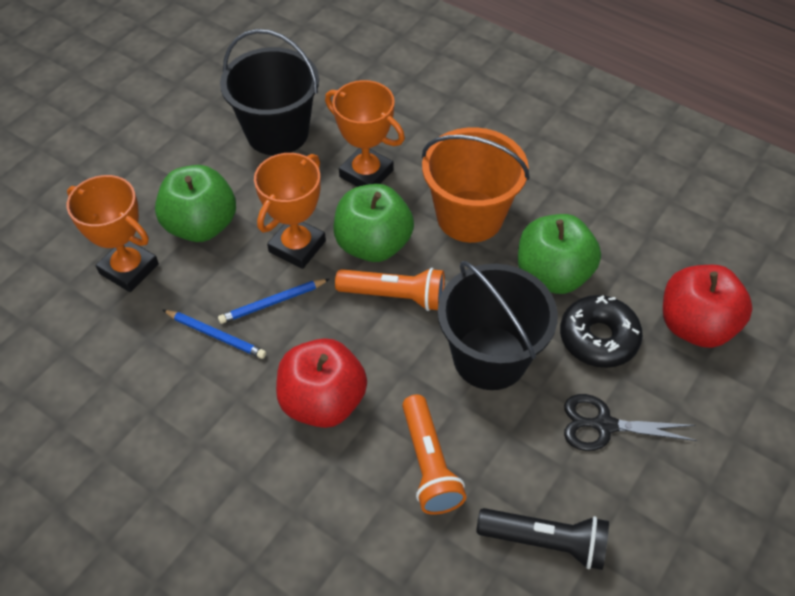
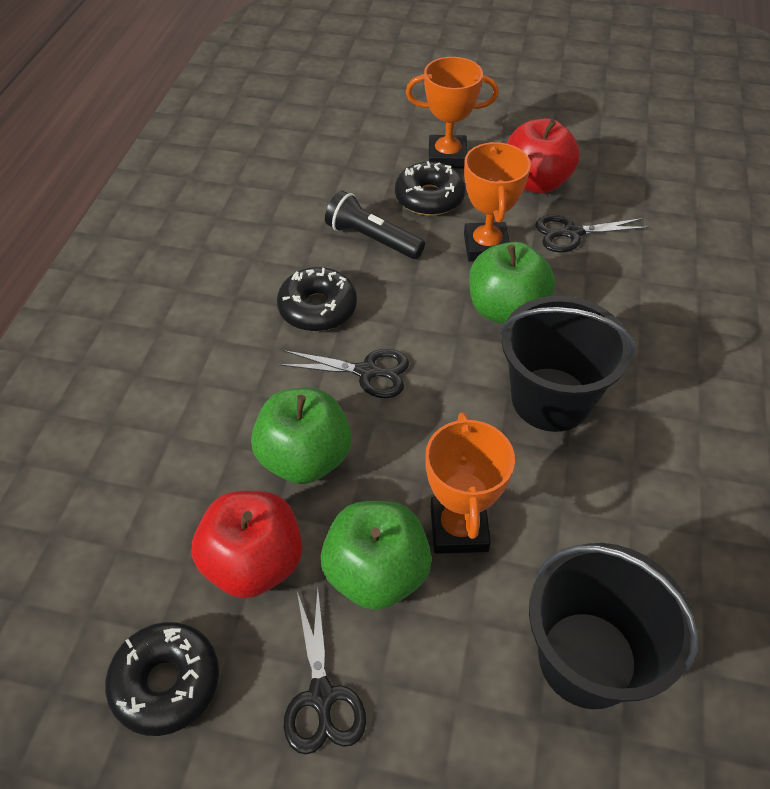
black donut: 1 -> 3
black scissors: 1 -> 3
blue pencil: 2 -> 0
orange bucket: 1 -> 0
orange flashlight: 2 -> 0

